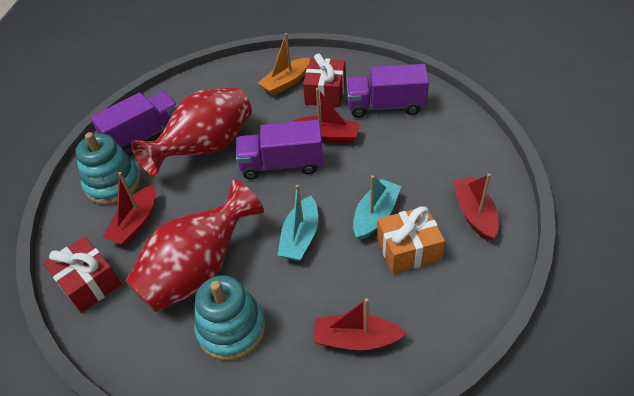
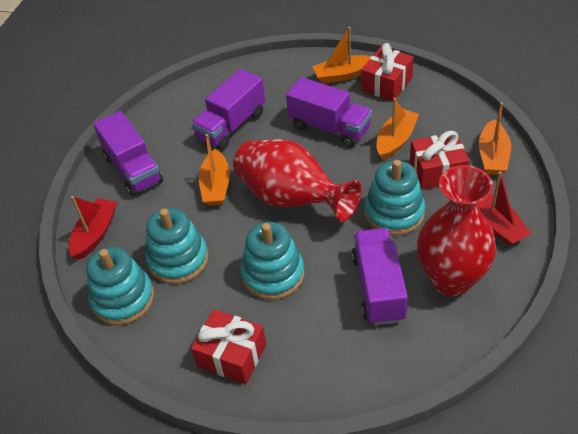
orange boat: 1 -> 4
orange gift: 1 -> 0
purple truck: 3 -> 4
red boat: 4 -> 2
red gift: 2 -> 3
turquoise boat: 2 -> 0
turquoise stacking toy: 2 -> 4

